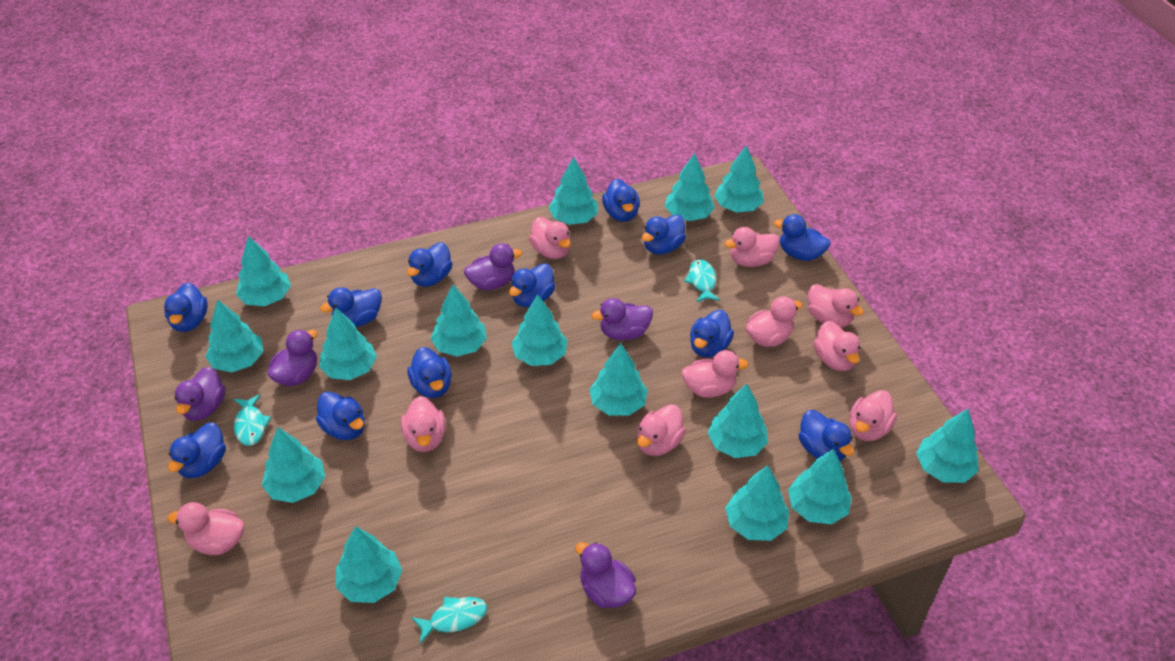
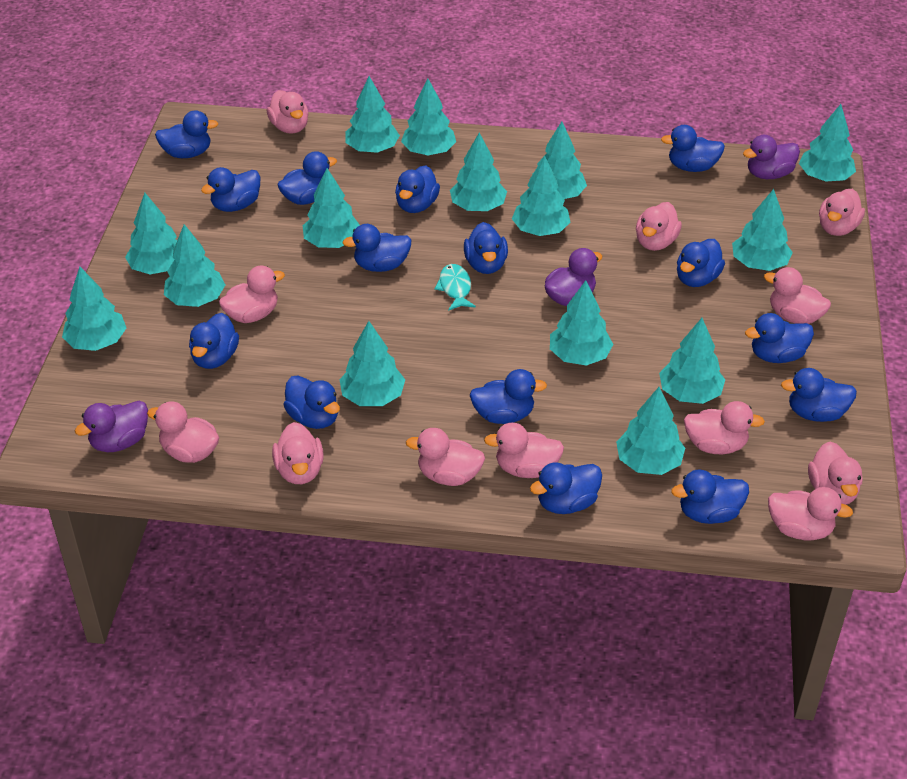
blue duck: 12 -> 15
pink duck: 10 -> 12
purple duck: 5 -> 3
turquoise fish: 3 -> 1

